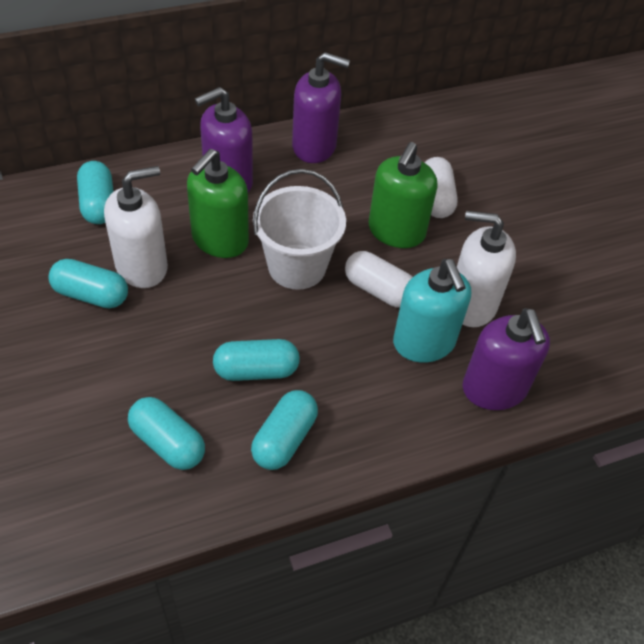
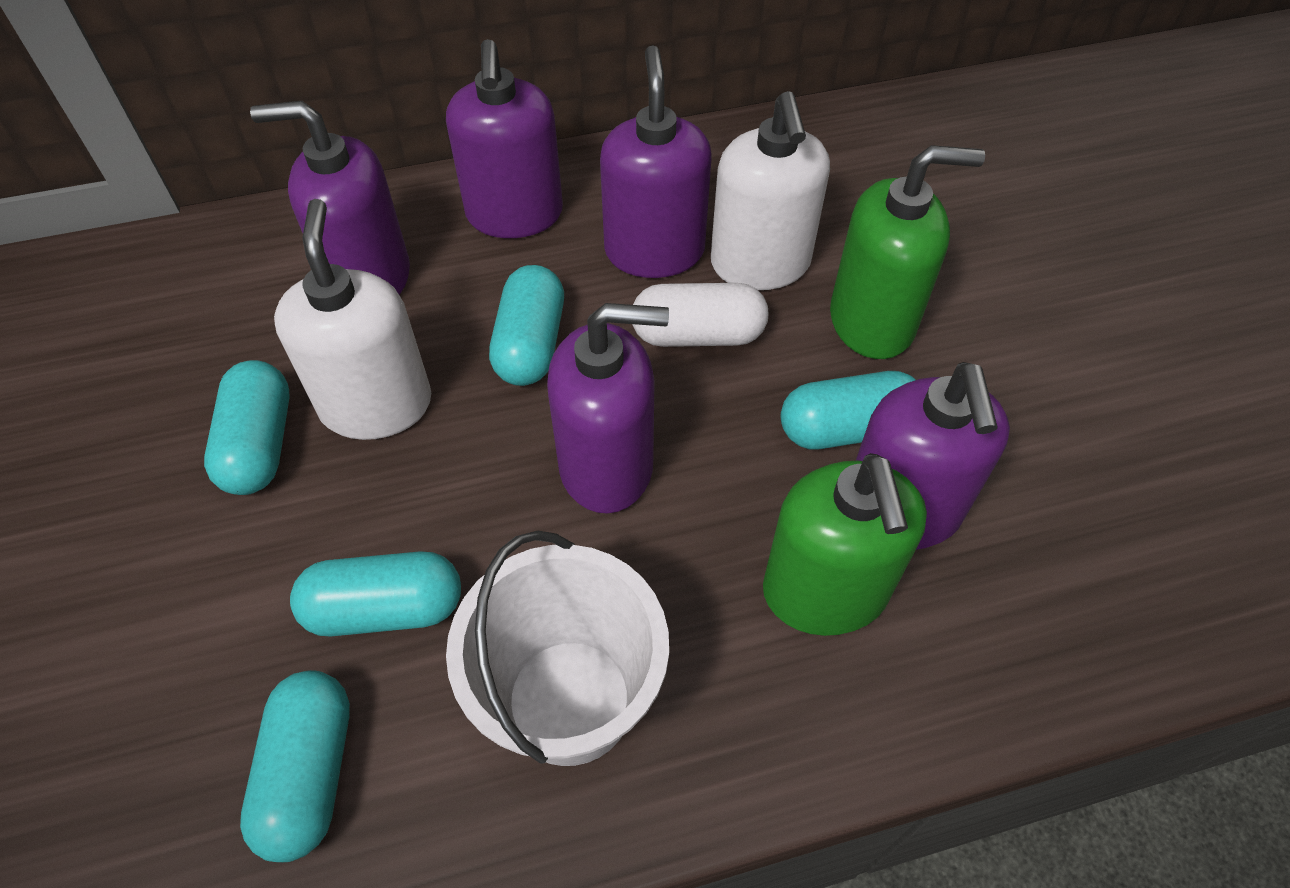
purple soap dispenser: 3 -> 5
turquoise soap dispenser: 1 -> 0
white capsule: 2 -> 1

